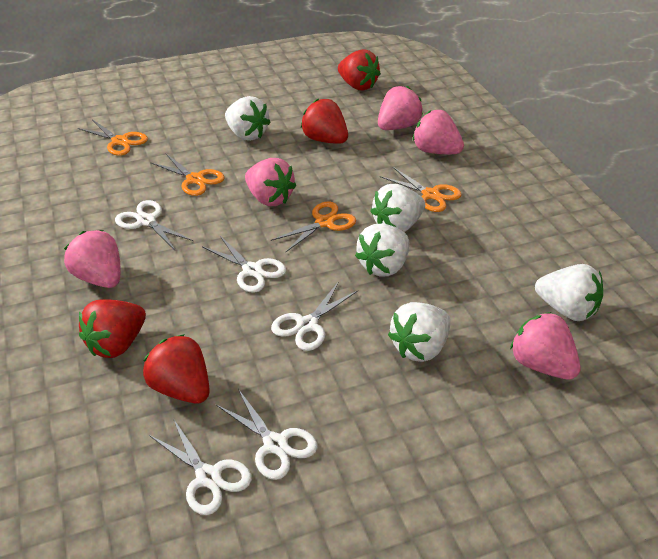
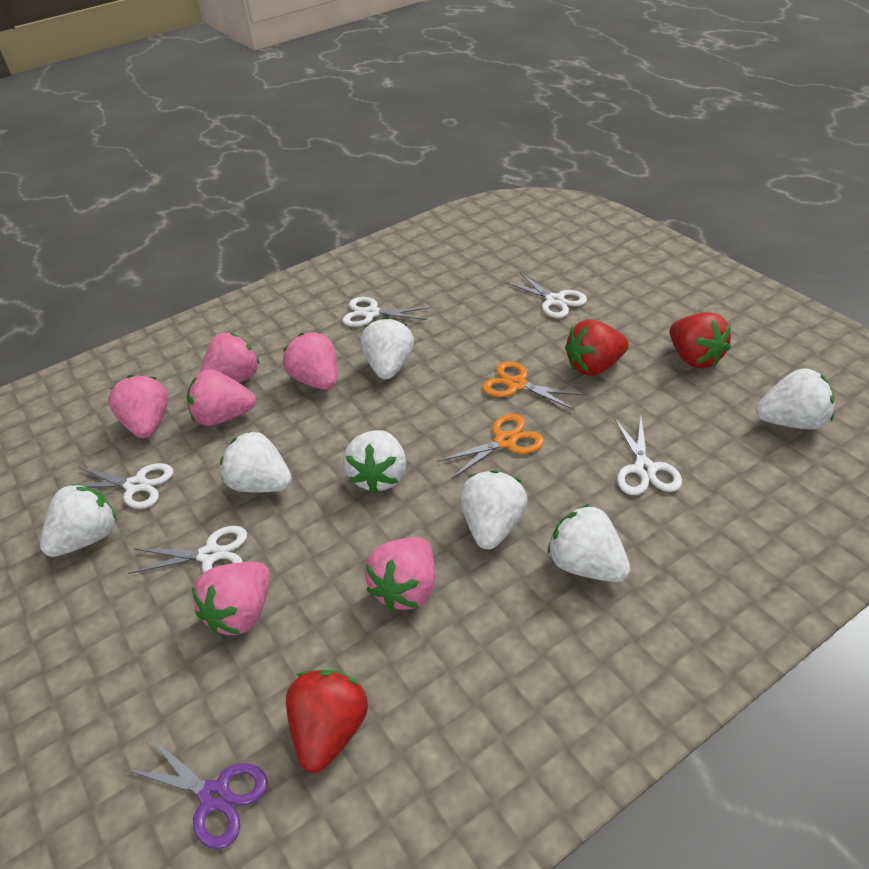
orange scissors: 4 -> 2
pink strawberry: 5 -> 6
purple scissors: 0 -> 1
red strawberry: 4 -> 3
white strawberry: 5 -> 7

